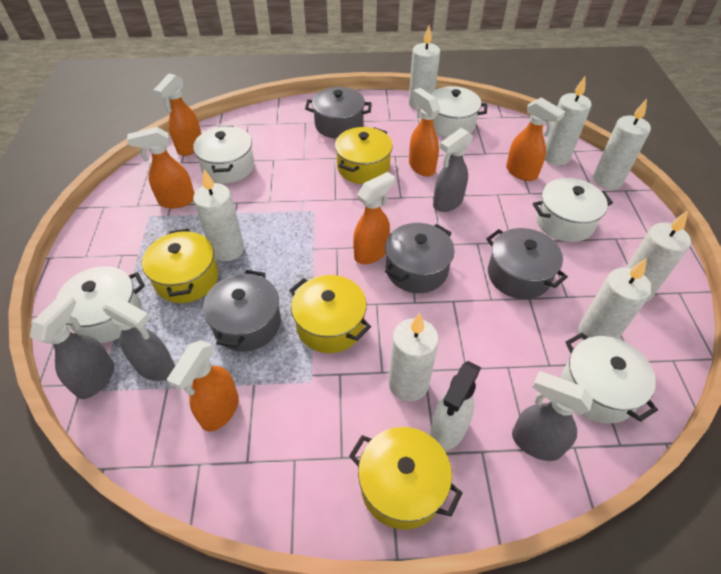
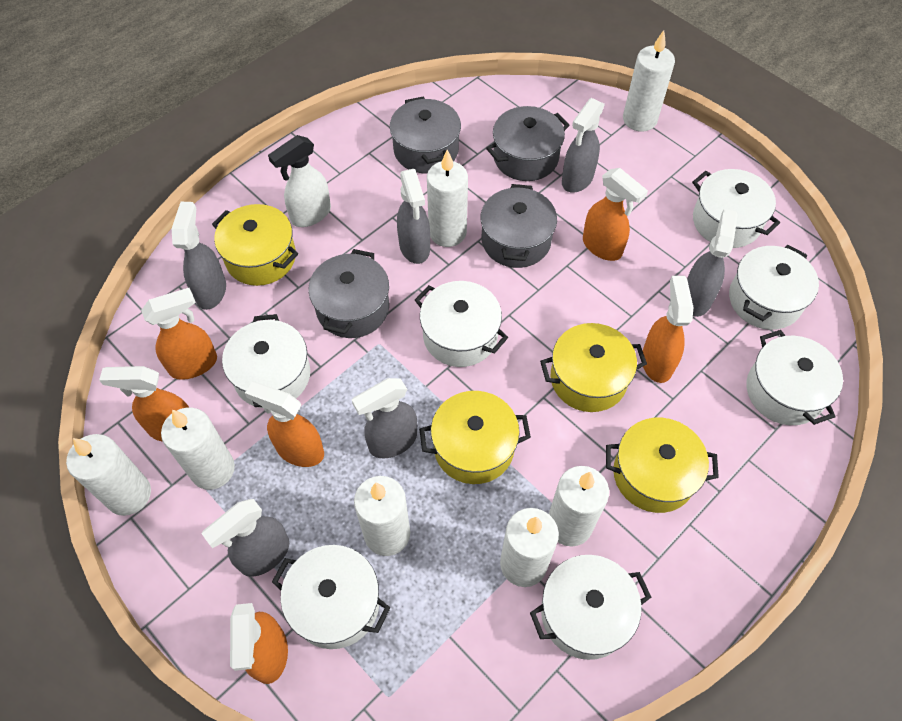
grey spray bottle: 4 -> 6
white pot: 5 -> 7

